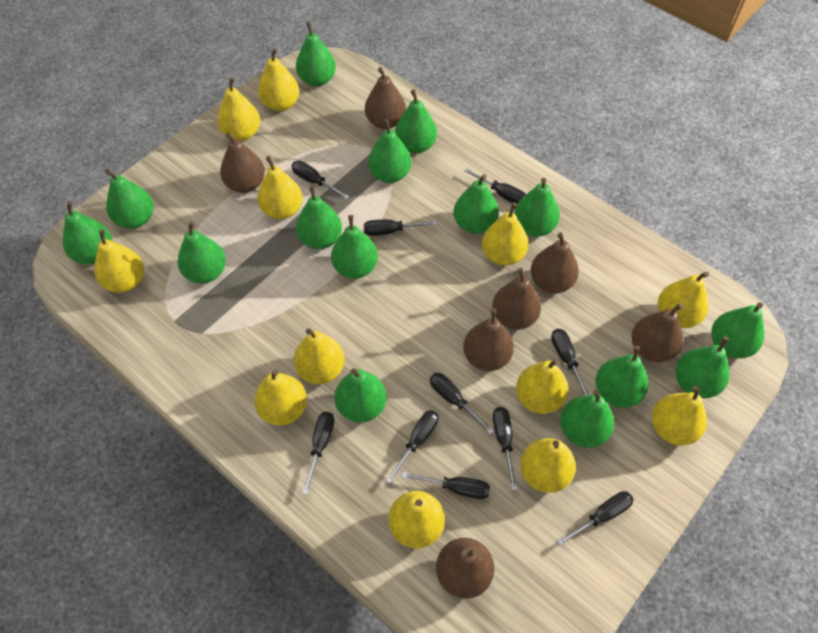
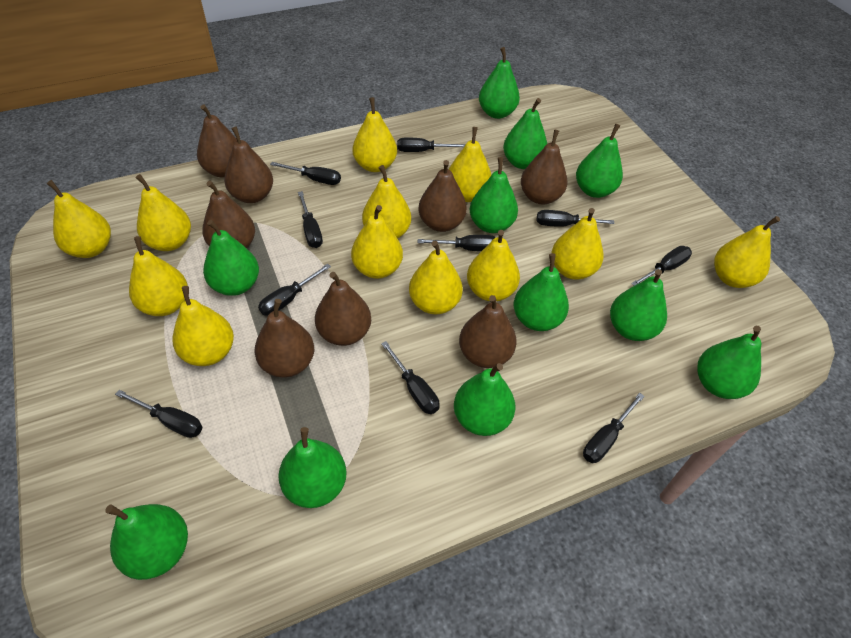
brown pear: 7 -> 8
green pear: 15 -> 11

